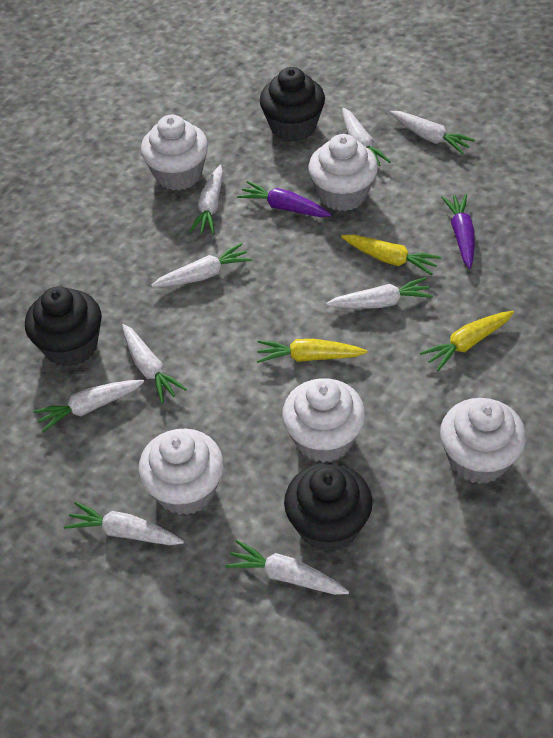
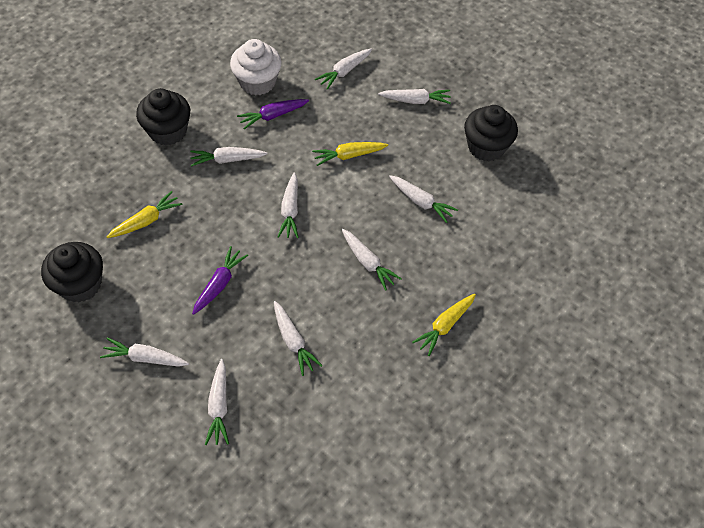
white cupcake: 5 -> 1

